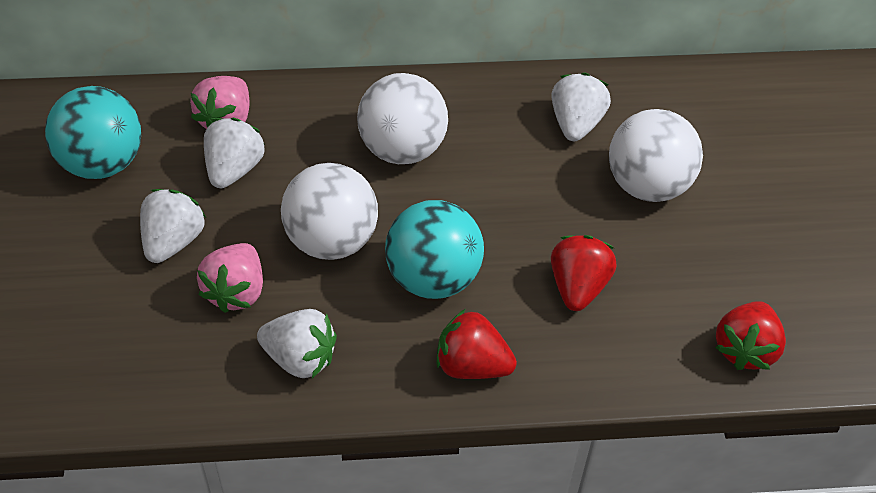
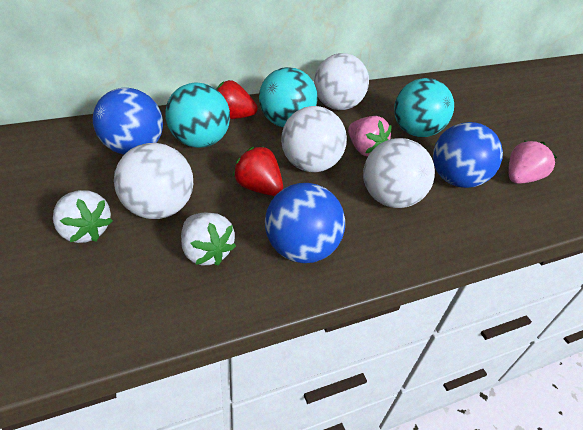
blue ball: 0 -> 3
red strawberry: 3 -> 2
turquoise ball: 2 -> 3
white ball: 3 -> 4
white strawberry: 4 -> 2

